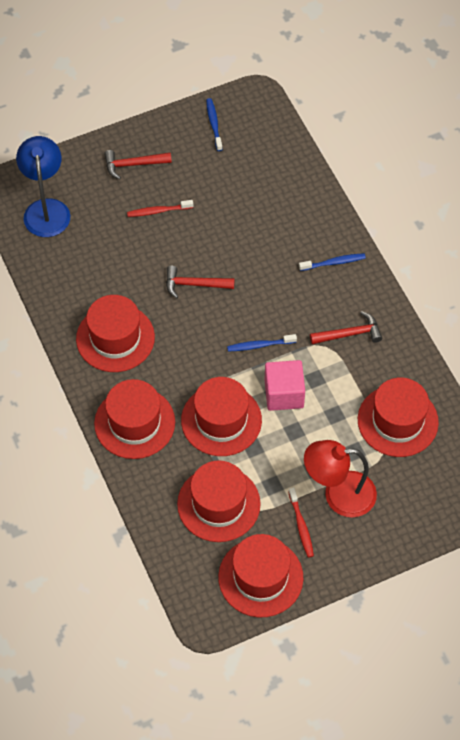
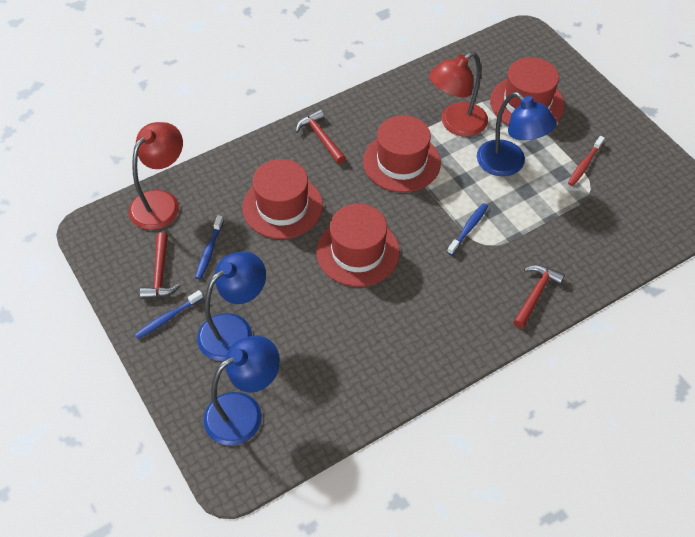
blue lamp: 1 -> 3
pink cube: 1 -> 0
red hat: 6 -> 4
red lamp: 1 -> 2
red toothbrush: 2 -> 1

